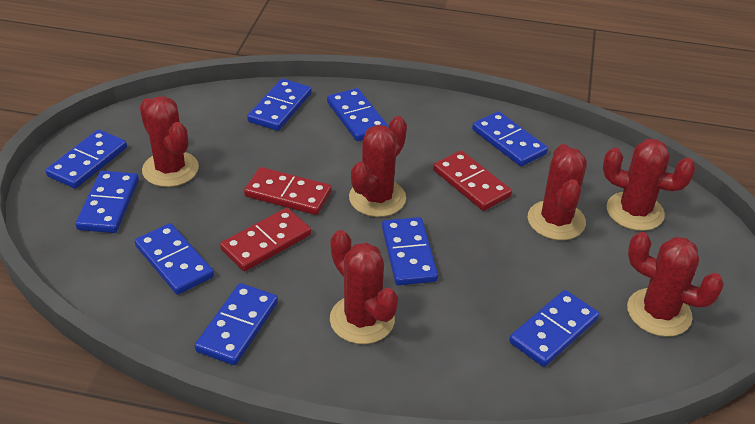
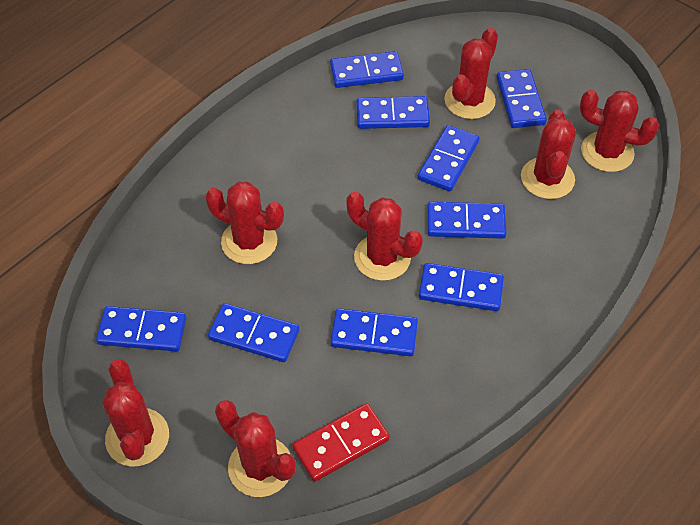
red cactus: 6 -> 7
red domino: 3 -> 1

